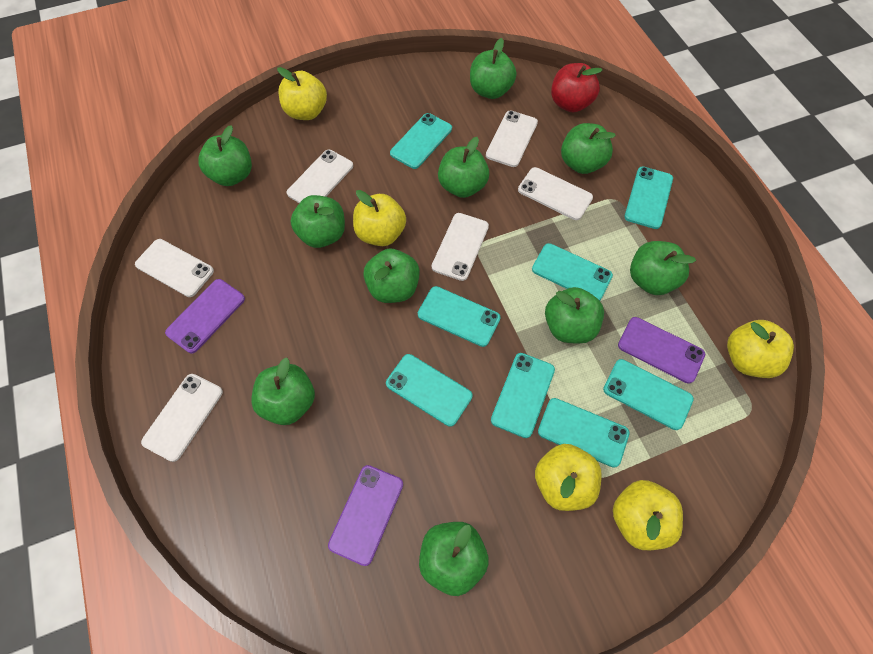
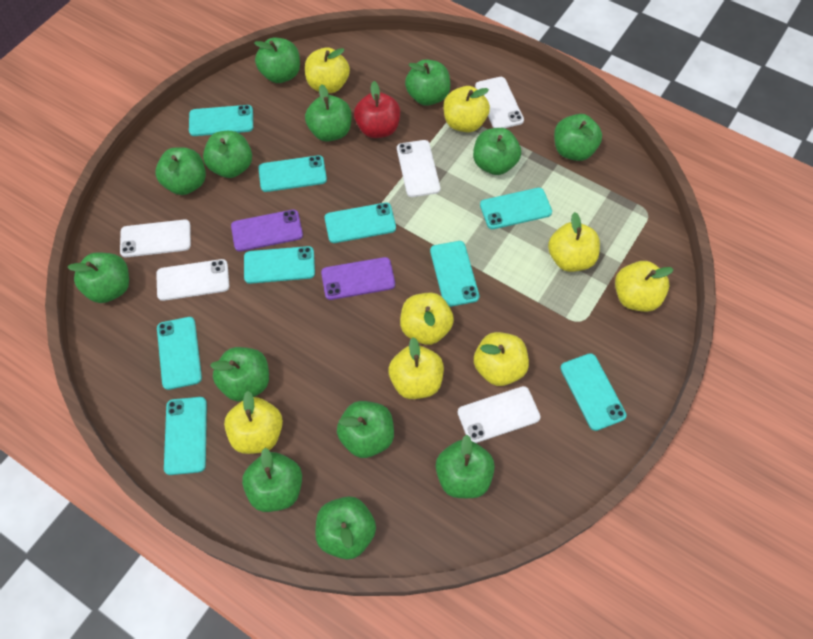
green apple: 10 -> 13
purple phone: 3 -> 2
turquoise phone: 8 -> 9
white phone: 6 -> 5
yellow apple: 5 -> 8

